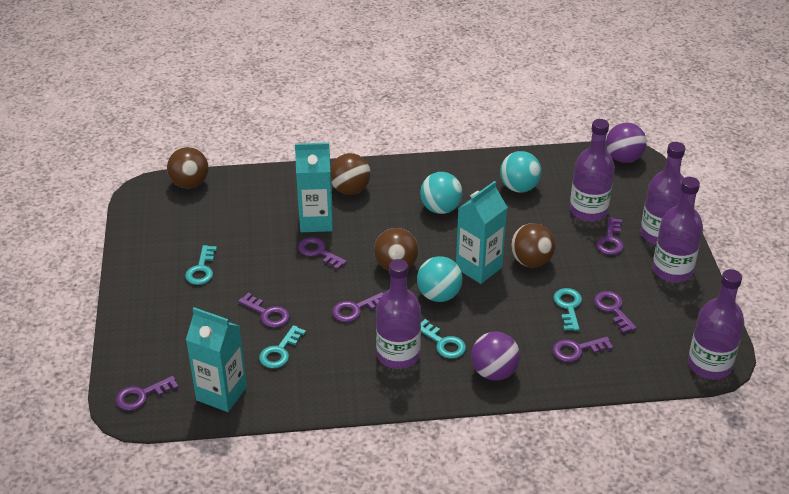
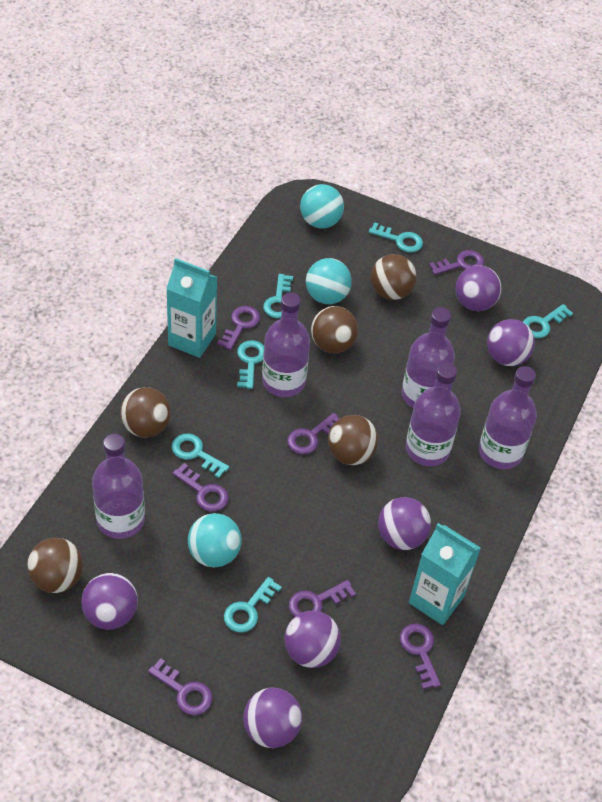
brown ball: 4 -> 5
purple ball: 2 -> 6
turquoise carton: 3 -> 2
turquoise key: 4 -> 6

